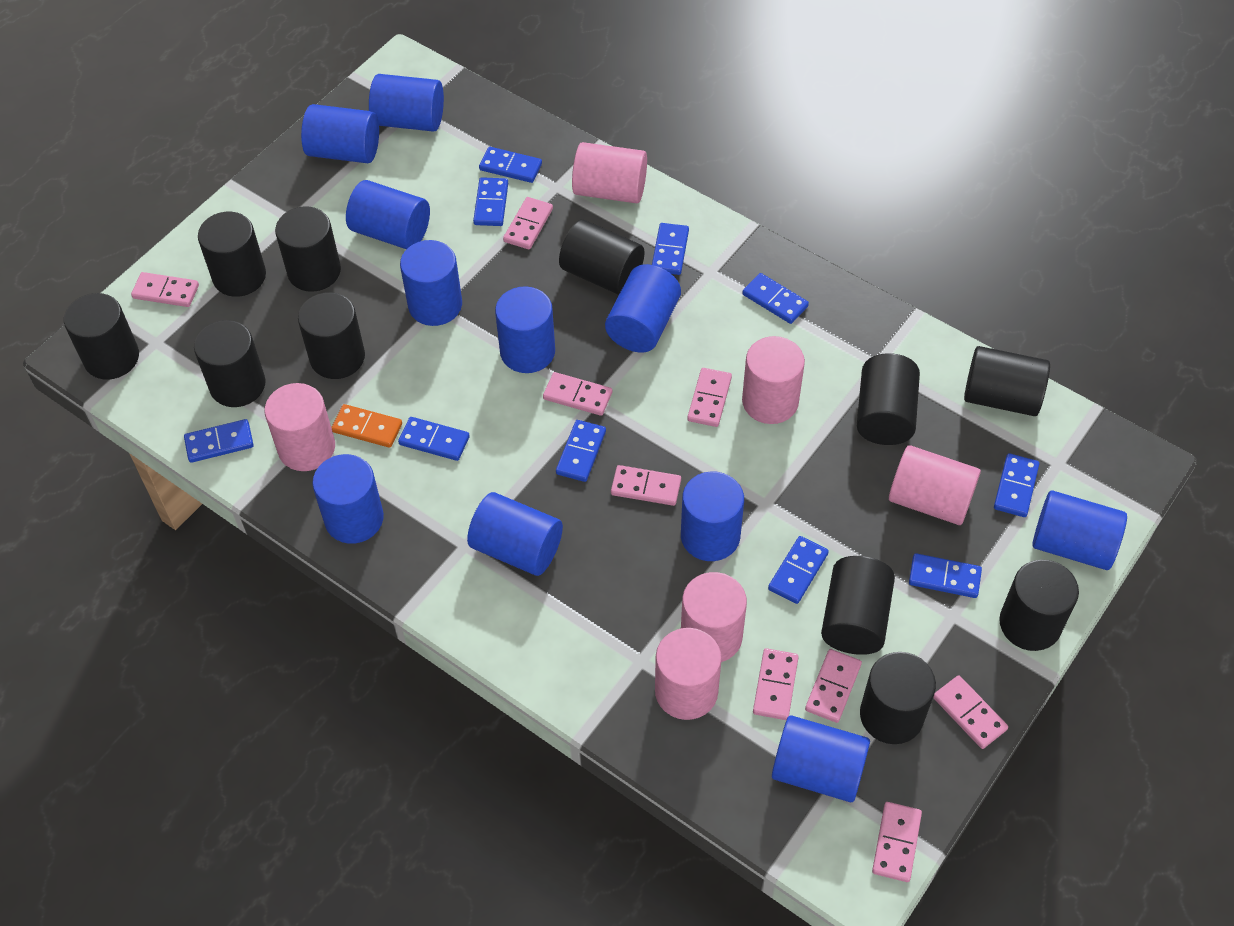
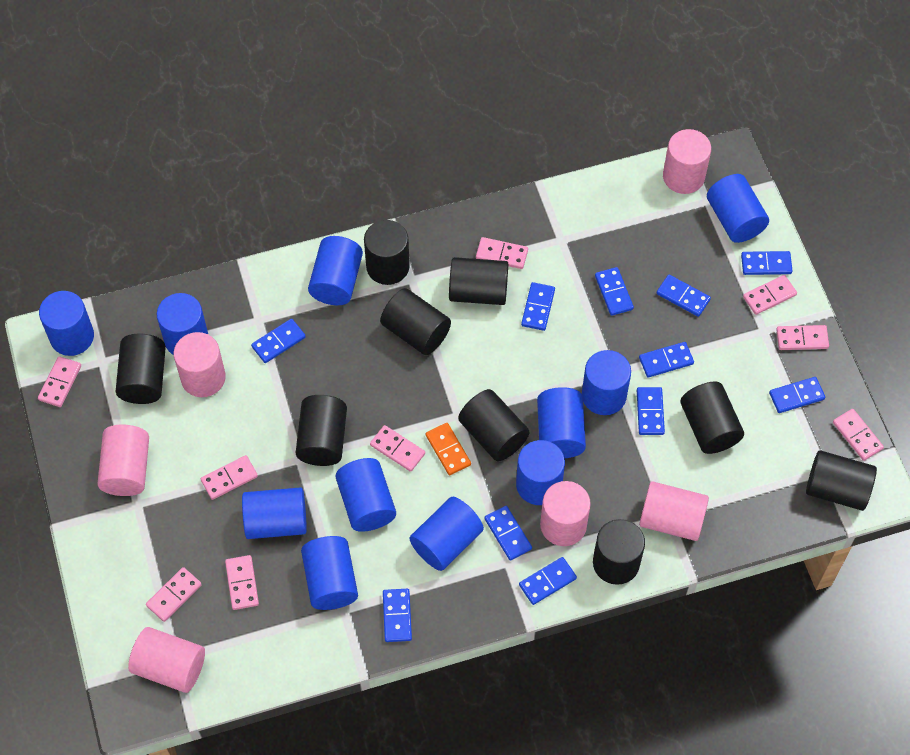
black cylinder: 11 -> 9
blue domino: 10 -> 11

